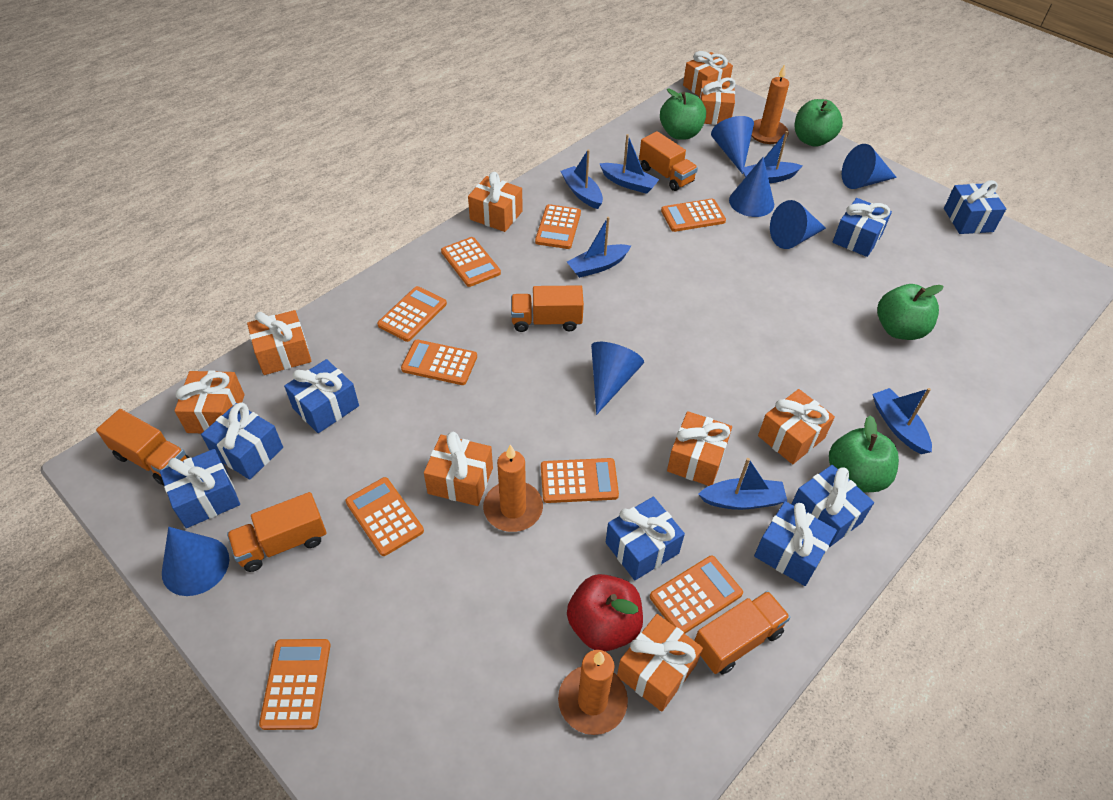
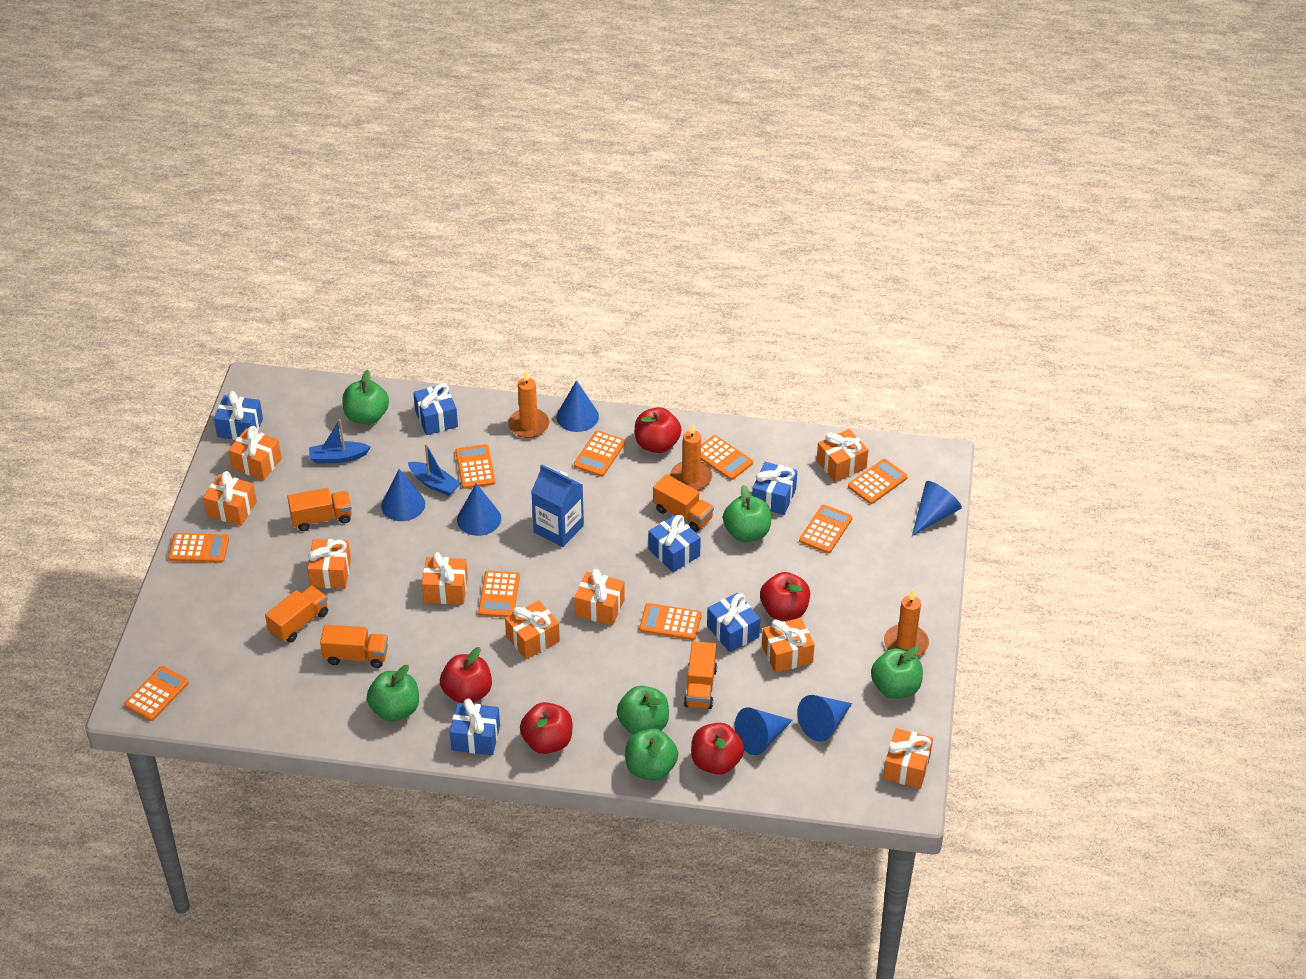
blue boat: 6 -> 2
blue carton: 0 -> 1
blue gift: 8 -> 6
green apple: 4 -> 6
red apple: 1 -> 5

